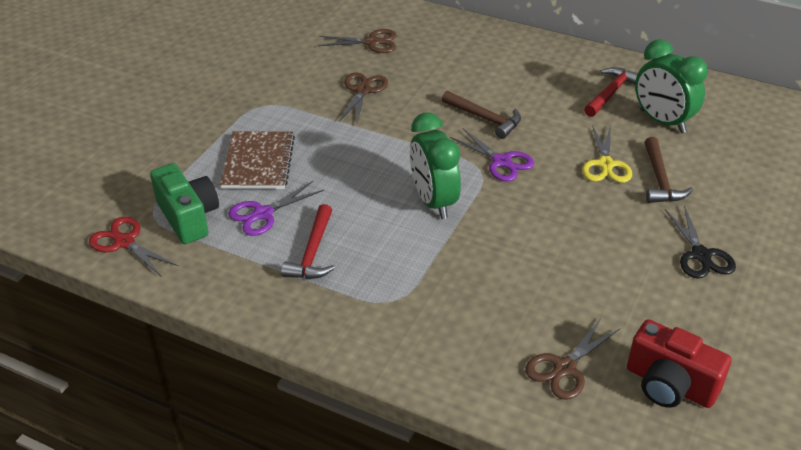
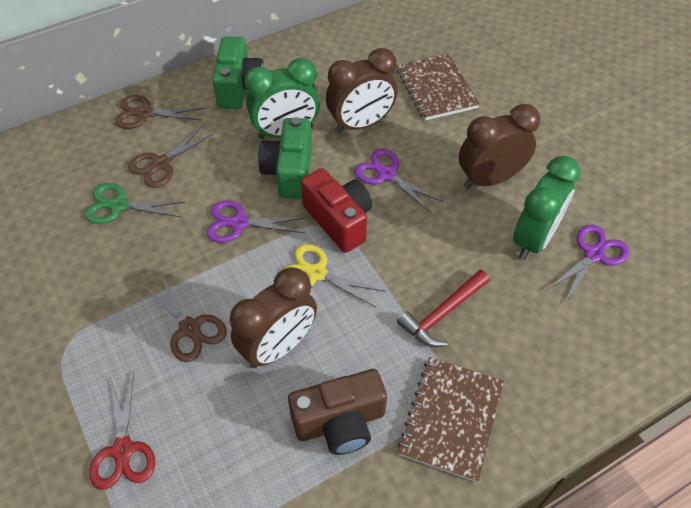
black scissors: 1 -> 0
brown camera: 0 -> 1
brown clock: 0 -> 3
brown hammer: 2 -> 0
brown notebook: 1 -> 2
green camera: 1 -> 2
green scissors: 0 -> 1
purple scissors: 2 -> 3
red hammer: 2 -> 1

